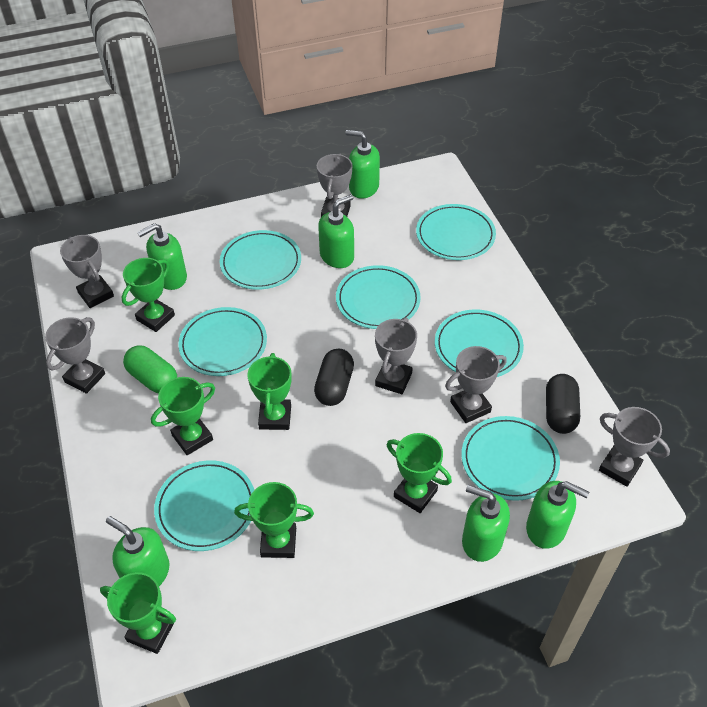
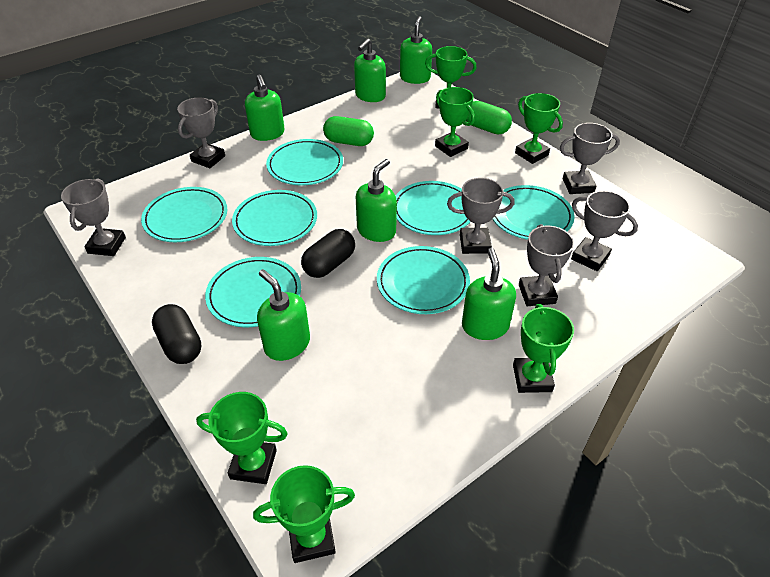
green capsule: 1 -> 2

